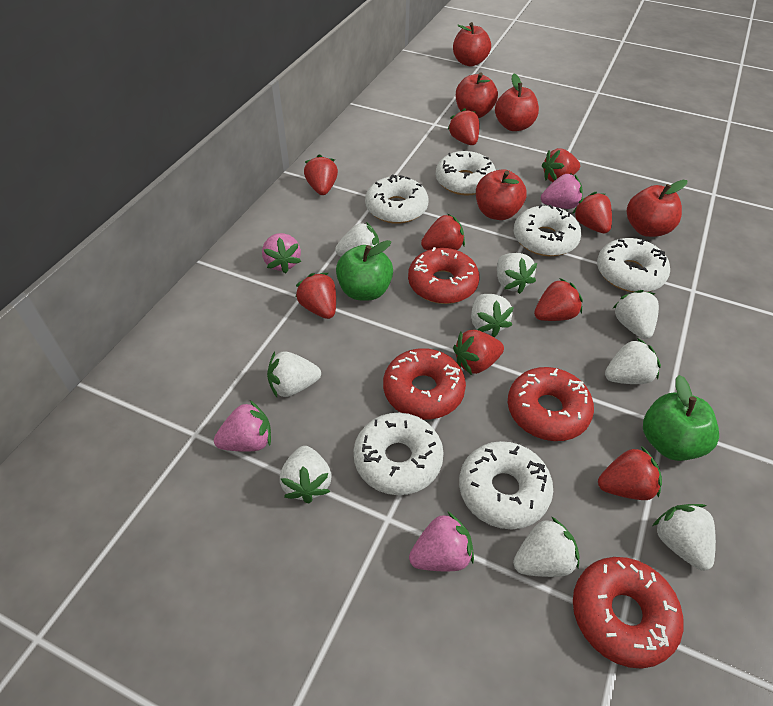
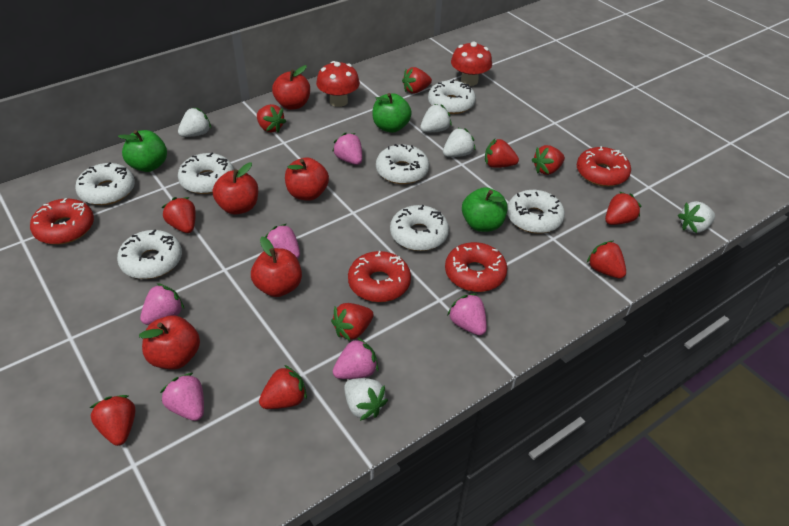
green apple: 2 -> 3
pink strawberry: 4 -> 6
red mushroom: 0 -> 2
red strawberry: 9 -> 10
white donut: 6 -> 7
white strawberry: 9 -> 5

